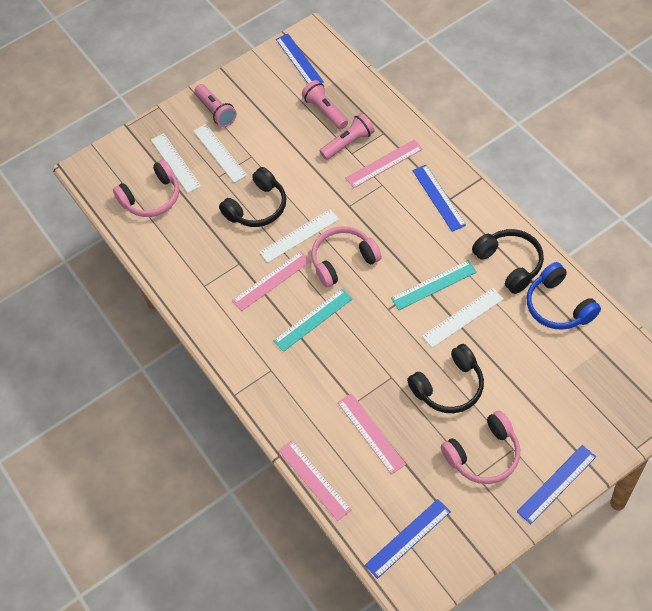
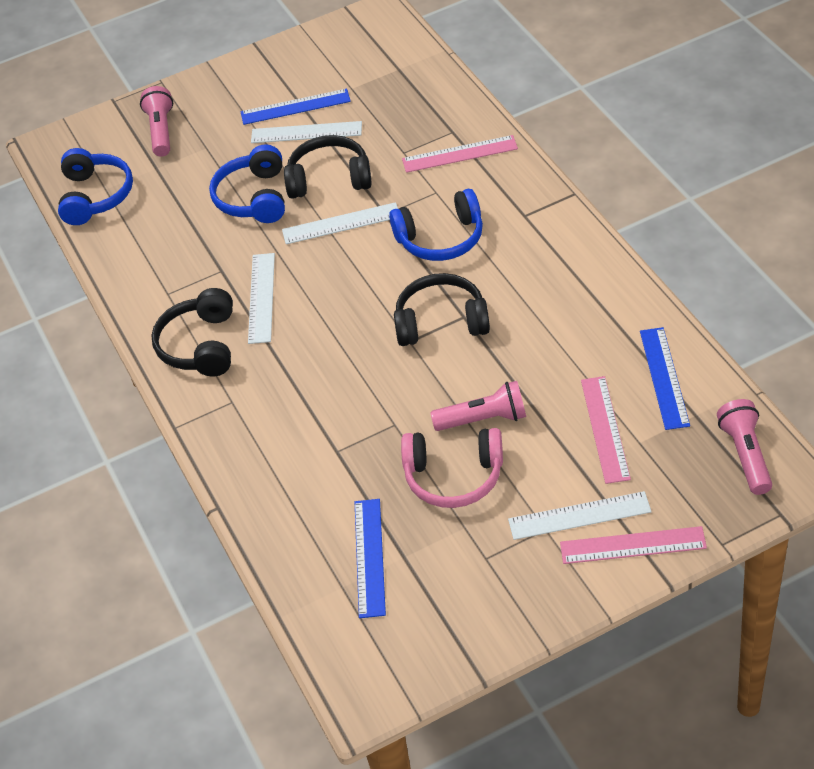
blue headphones: 1 -> 3
blue ruler: 4 -> 3
pink headphones: 3 -> 1
pink ruler: 4 -> 3
turquoise ruler: 2 -> 0

